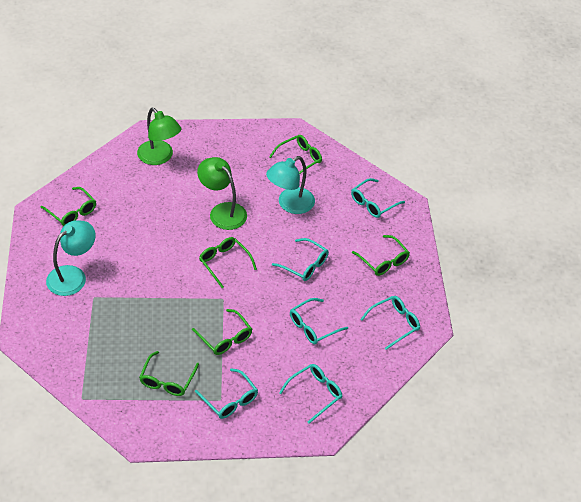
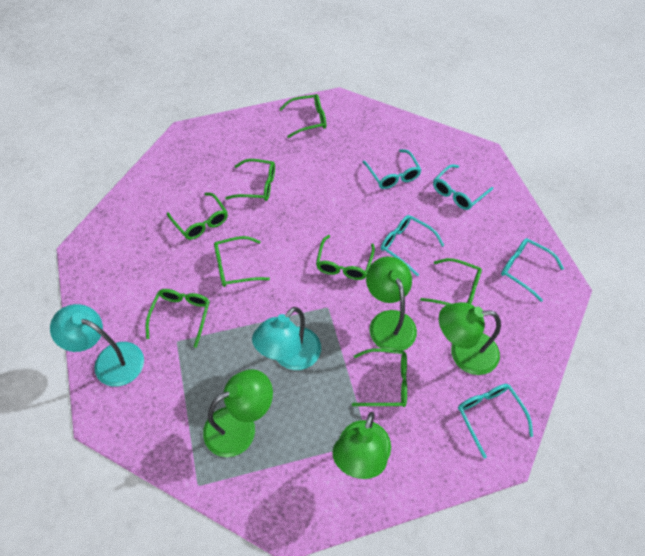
green glasses: 6 -> 8
green lamp: 2 -> 4
turquoise glasses: 6 -> 5

